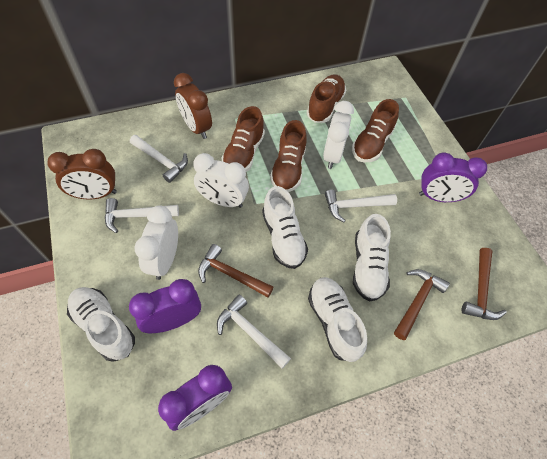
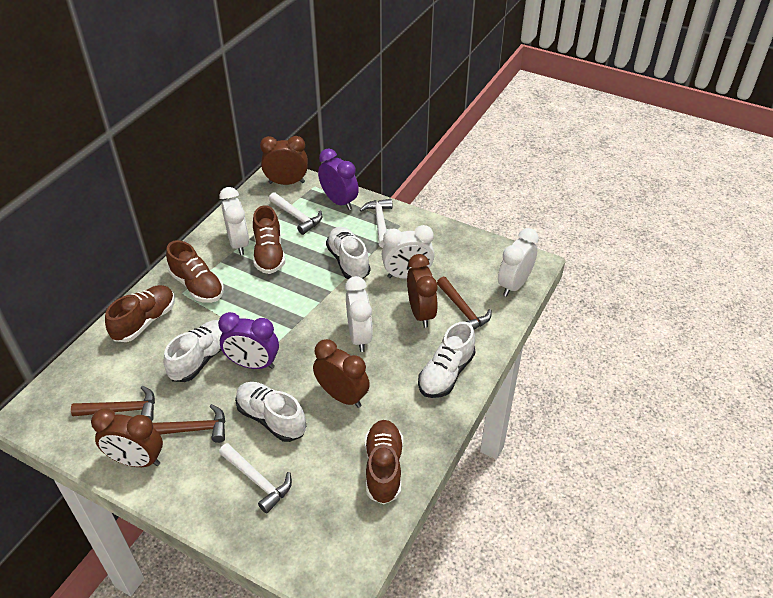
brown clock: 2 -> 4
purple clock: 3 -> 2
white clock: 3 -> 4
white hammer: 4 -> 3

